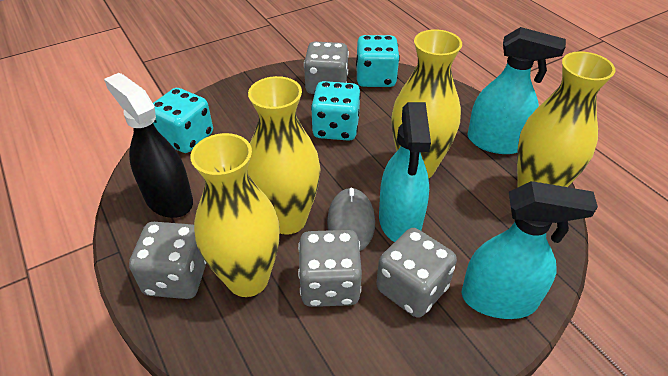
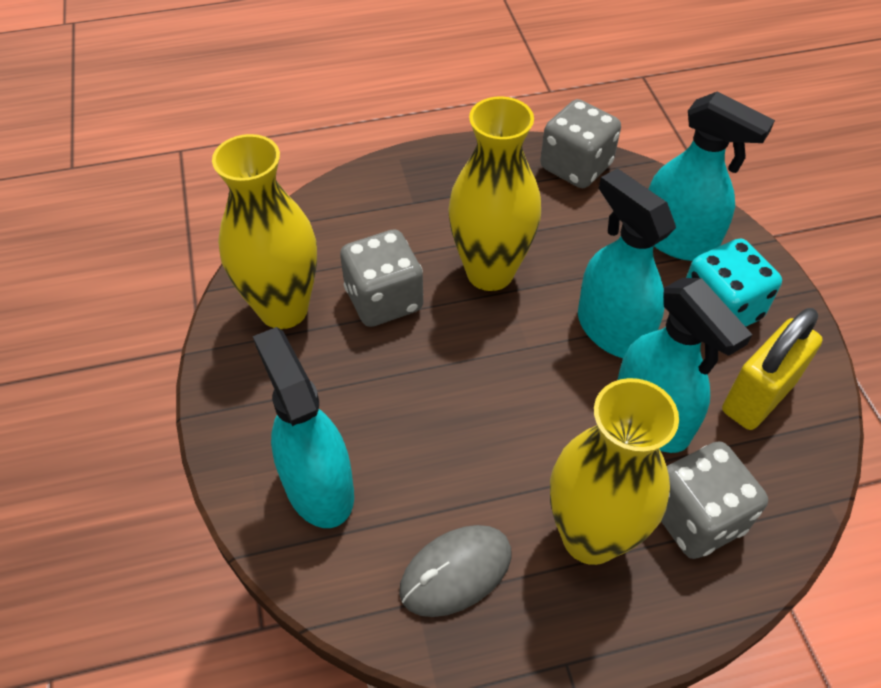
black spray bottle: 1 -> 0
grey dice: 4 -> 3
turquoise dice: 3 -> 1
turquoise spray bottle: 3 -> 4
yellow padlock: 0 -> 1
yellow vase: 4 -> 3

